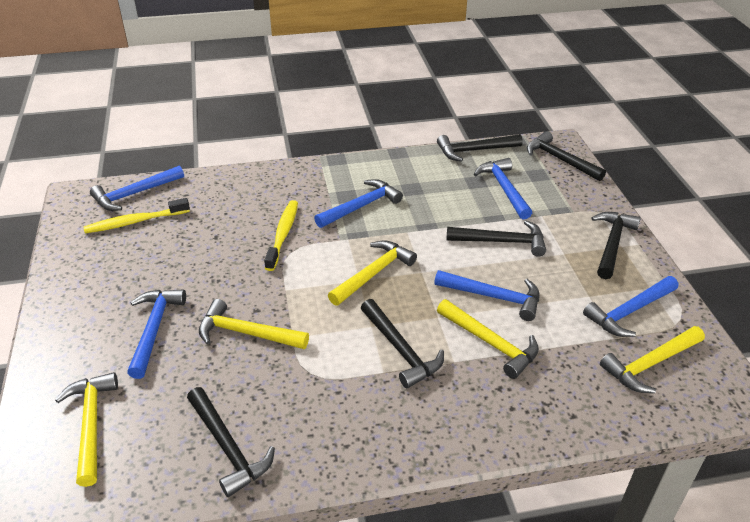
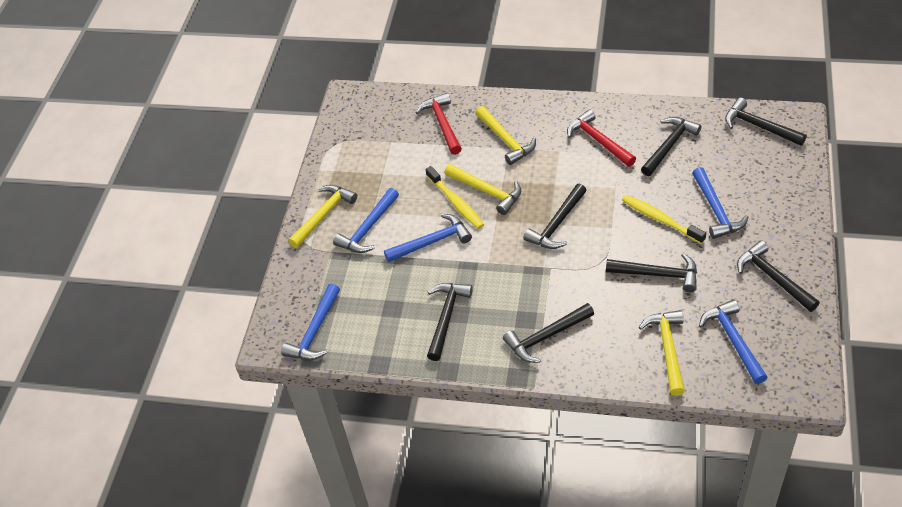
black hammer: 6 -> 7
blue hammer: 6 -> 5
red hammer: 0 -> 2
yellow hammer: 5 -> 4

